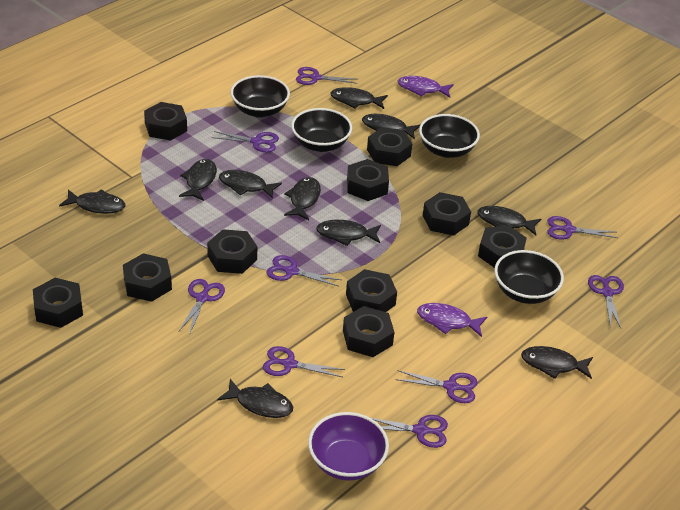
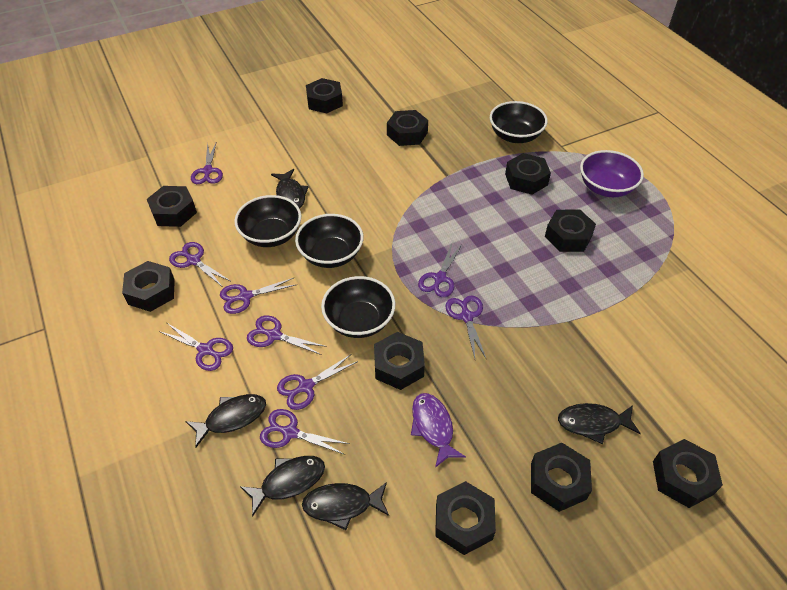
black fish: 10 -> 5
purple fish: 2 -> 1

